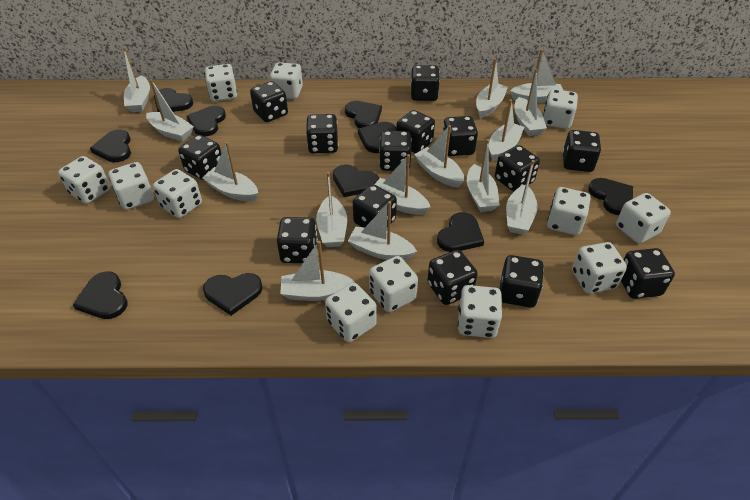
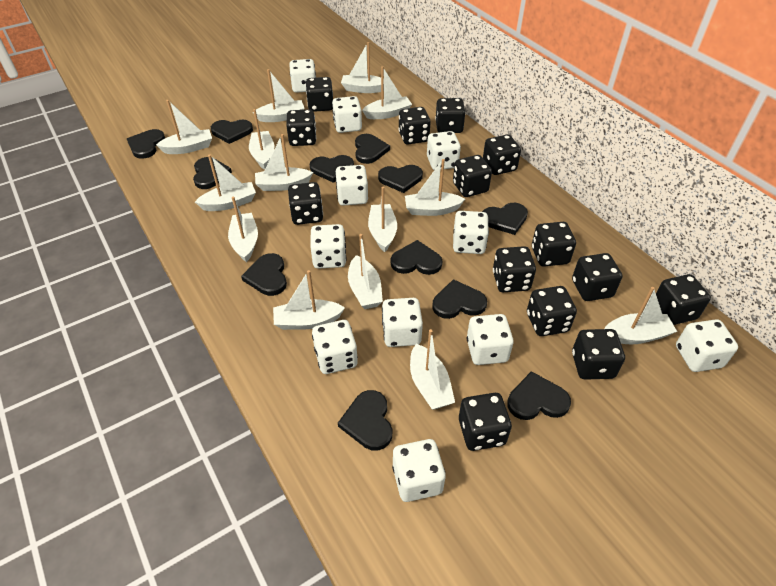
black heart: 10 -> 12
white dice: 12 -> 11

